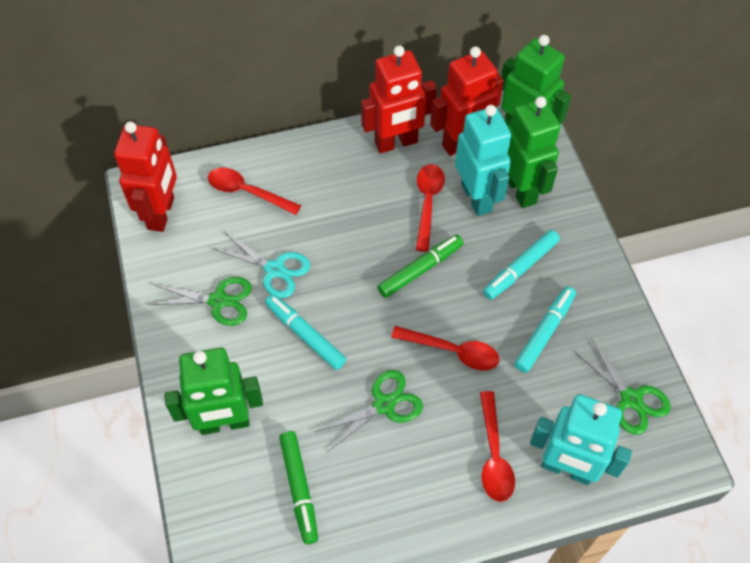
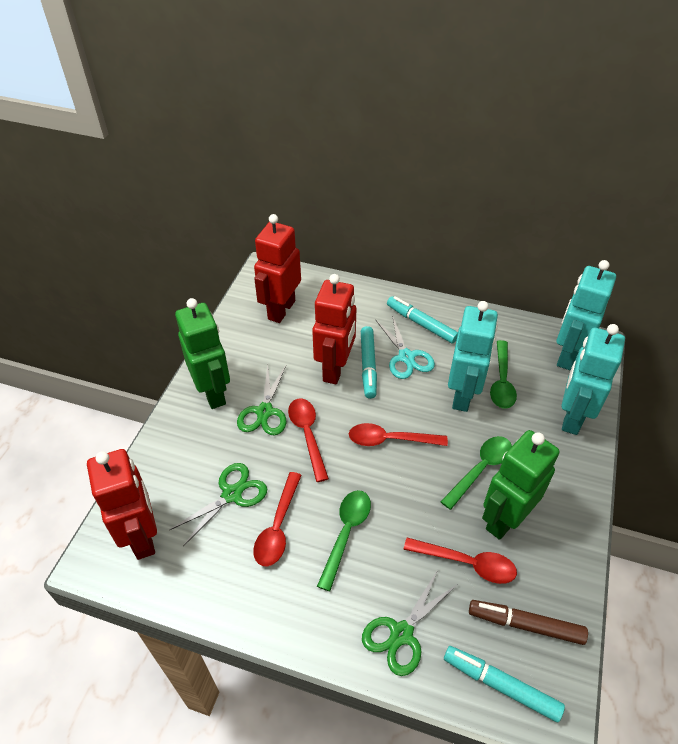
brown marker: 0 -> 1
green marker: 2 -> 0
green robot: 3 -> 2
green spoon: 0 -> 3
turquoise robot: 2 -> 3

